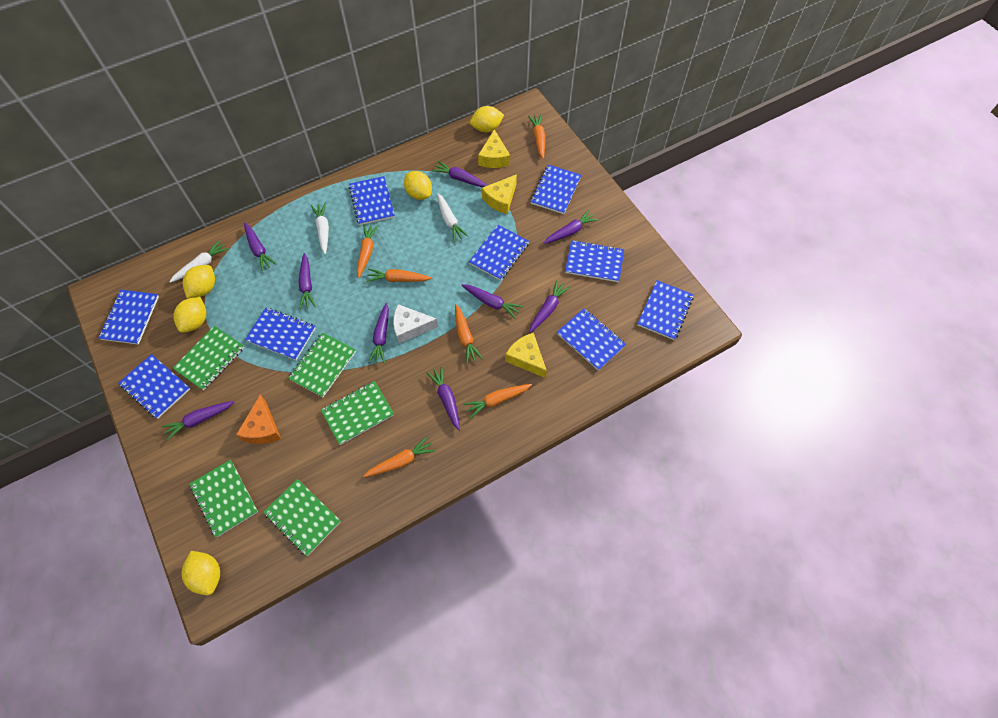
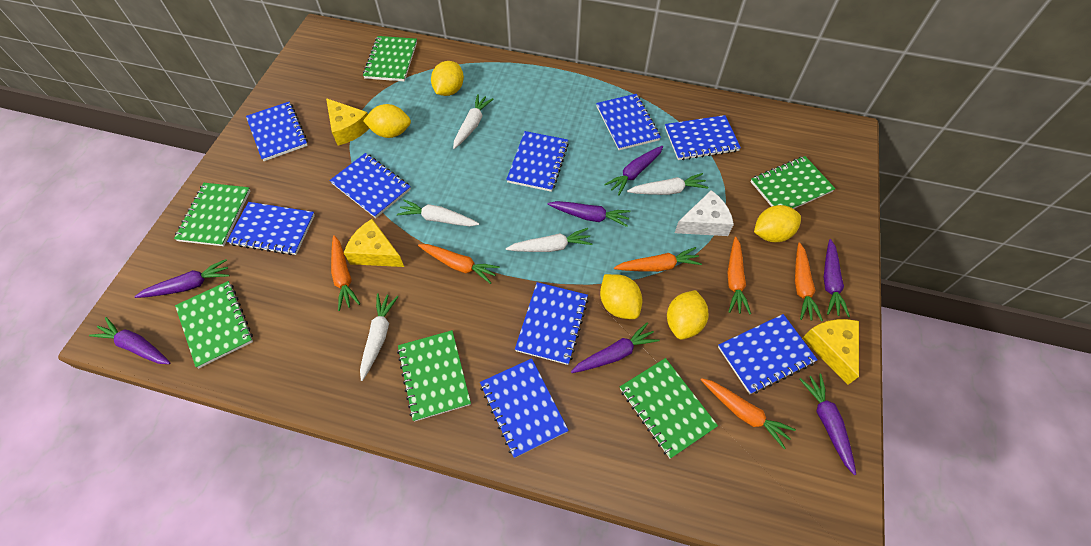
green notebook: 5 -> 6
orange cheese: 1 -> 0
purple carrot: 9 -> 7
white carrot: 3 -> 5

